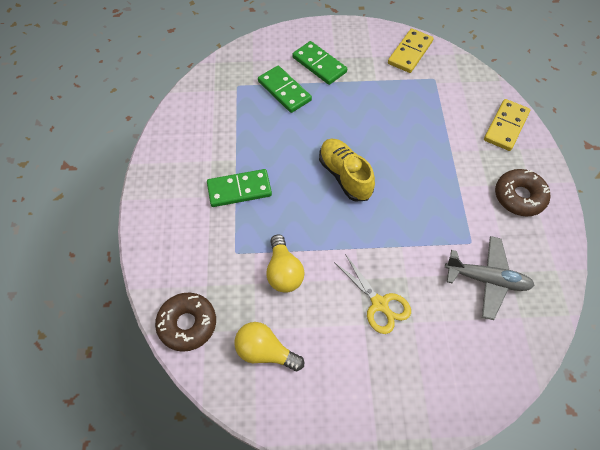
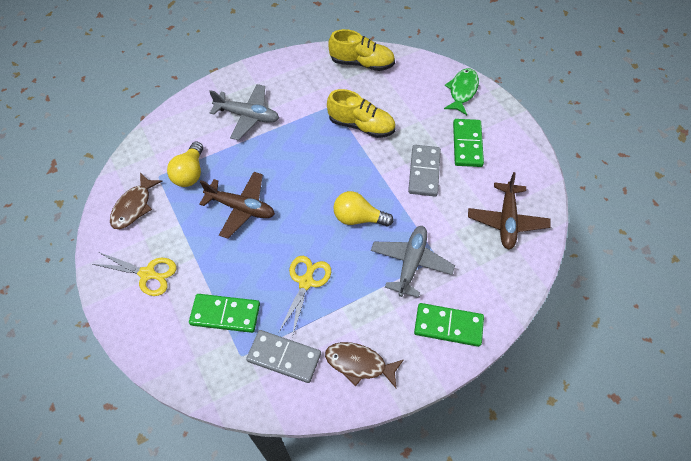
brown donut: 2 -> 0
brown fish: 0 -> 2
brown plane: 0 -> 2
green fish: 0 -> 1
grey domino: 0 -> 2
grey plane: 1 -> 2
yellow domino: 2 -> 0
yellow scissors: 1 -> 2
yellow shoe: 1 -> 2

